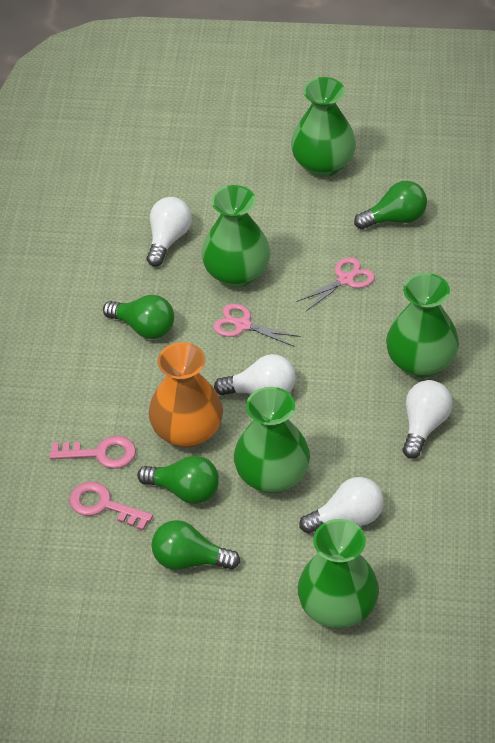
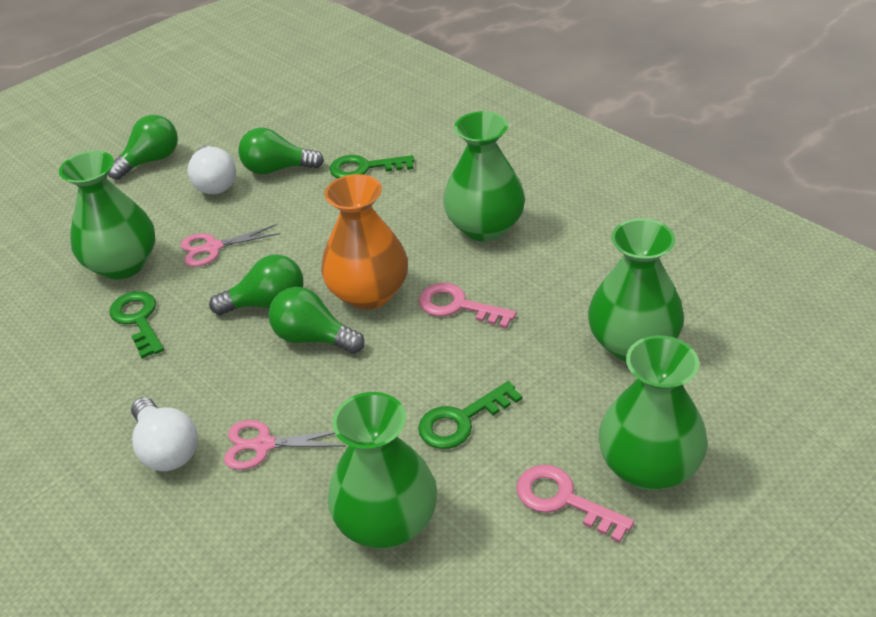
green key: 0 -> 3
white light bulb: 4 -> 2

